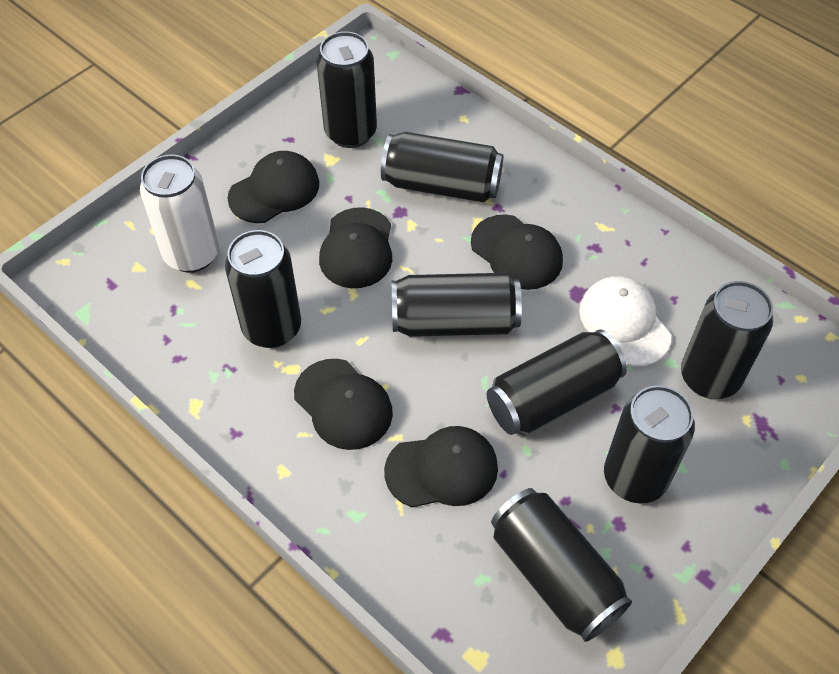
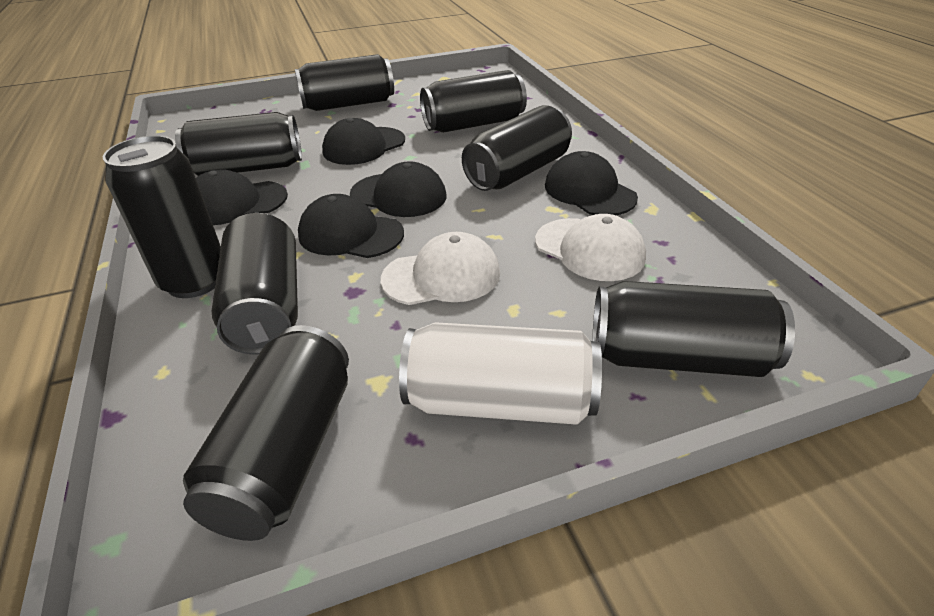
white cap: 1 -> 2

